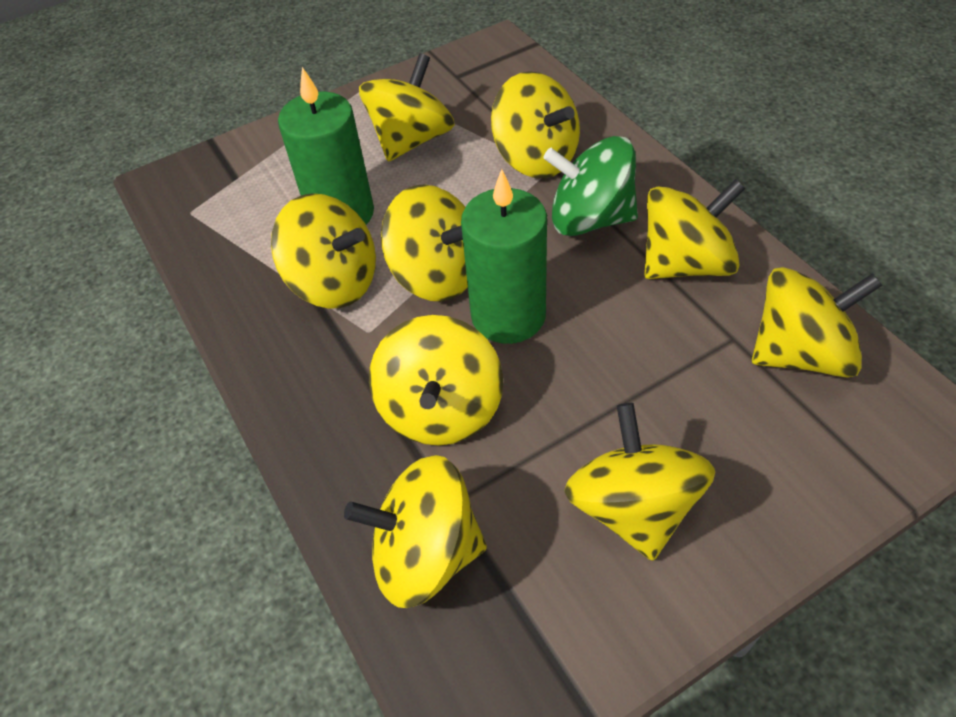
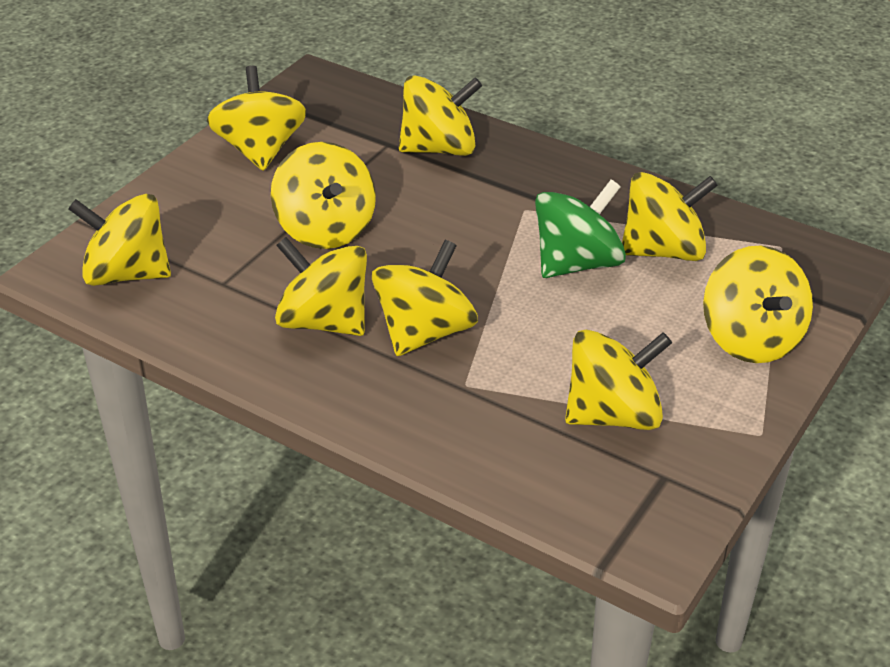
green candle: 2 -> 0

